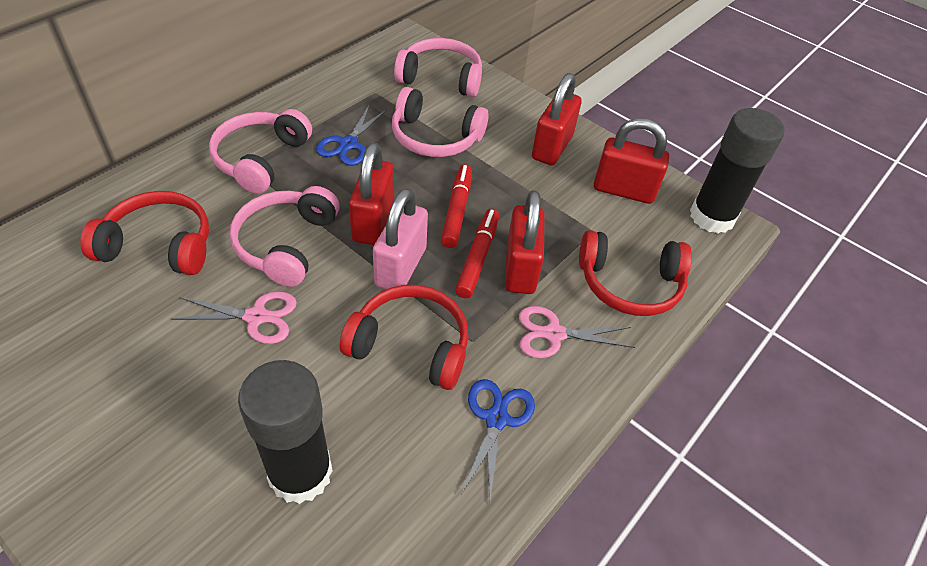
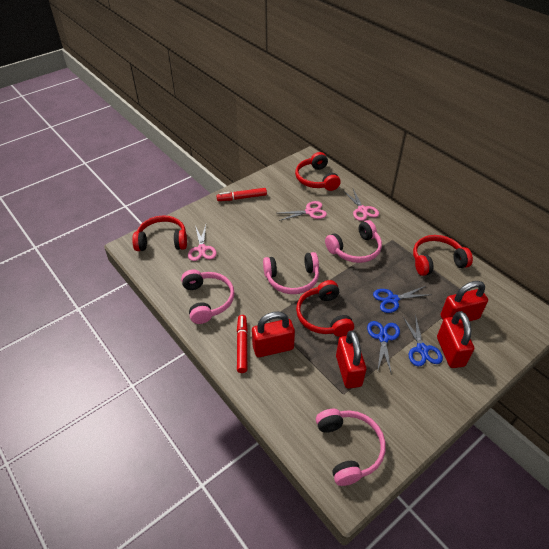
black glue stick: 2 -> 0
blue scissors: 2 -> 3
pink padlock: 1 -> 0
pink scissors: 2 -> 3
red headphones: 3 -> 4

